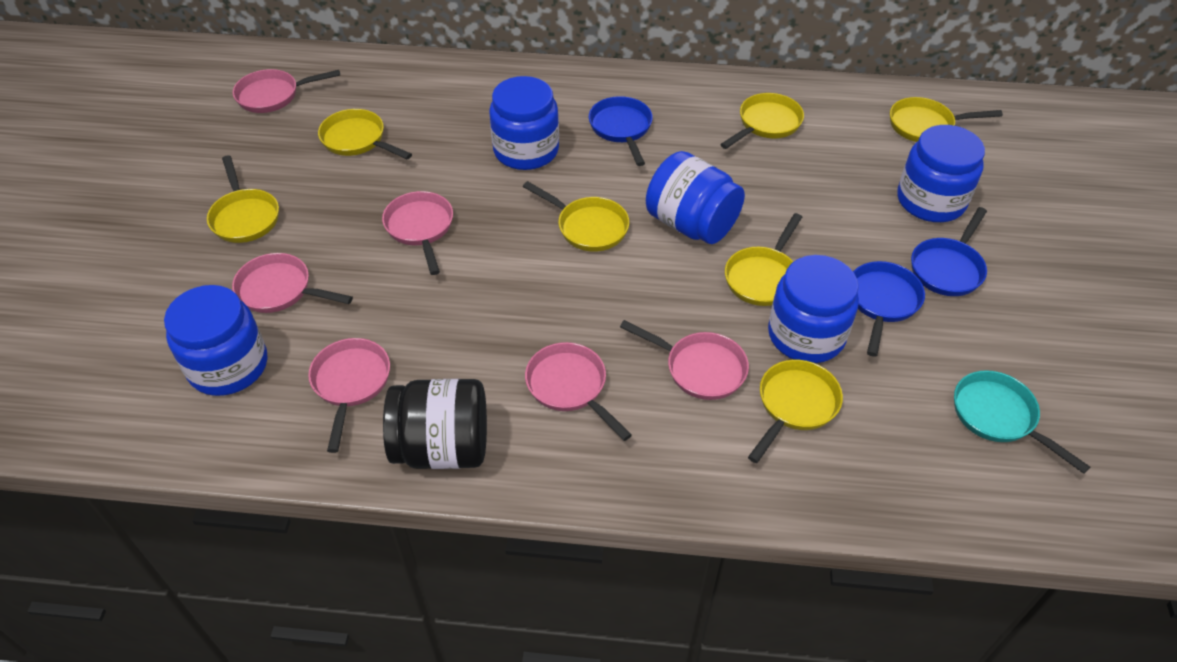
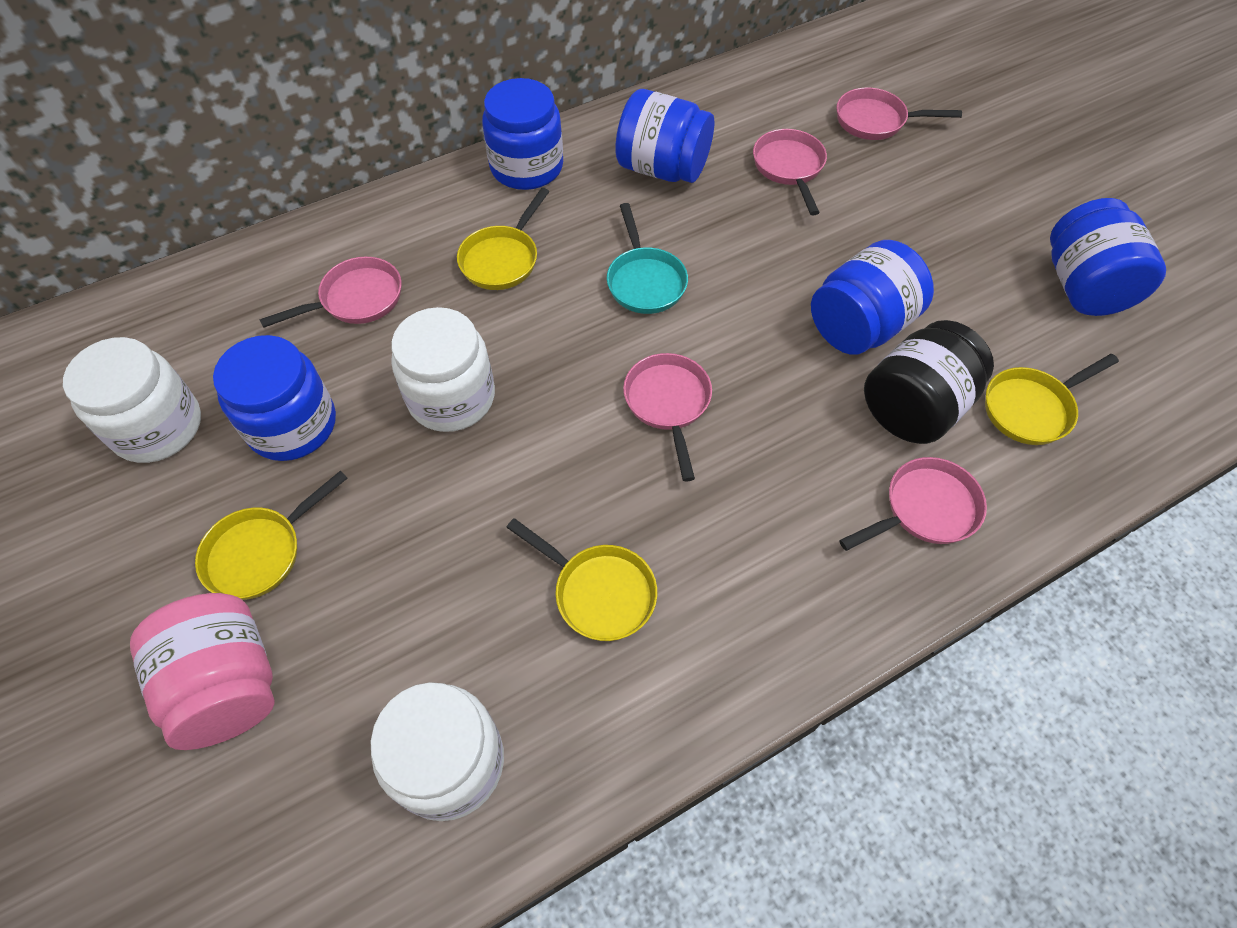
blue pan: 3 -> 0
pink jar: 0 -> 1
pink pan: 6 -> 5
white jar: 0 -> 3
yellow pan: 7 -> 4

